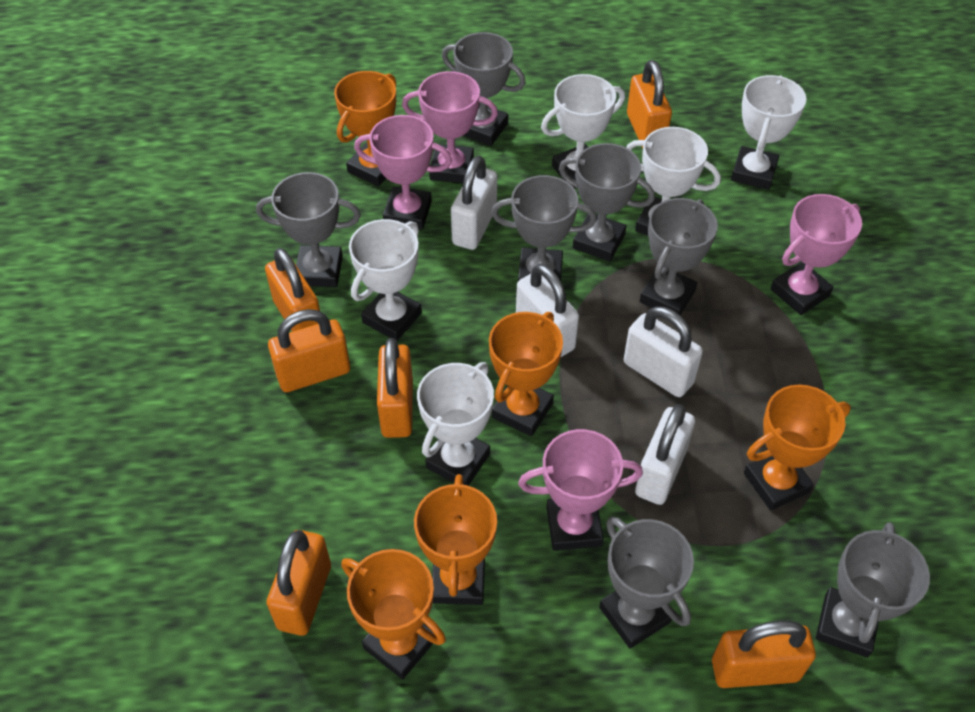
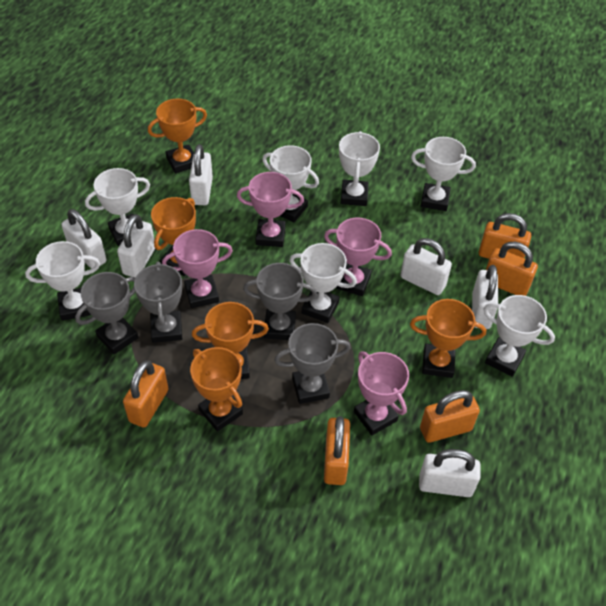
grey trophy: 7 -> 4
orange padlock: 6 -> 5
white padlock: 4 -> 6
white trophy: 5 -> 7

